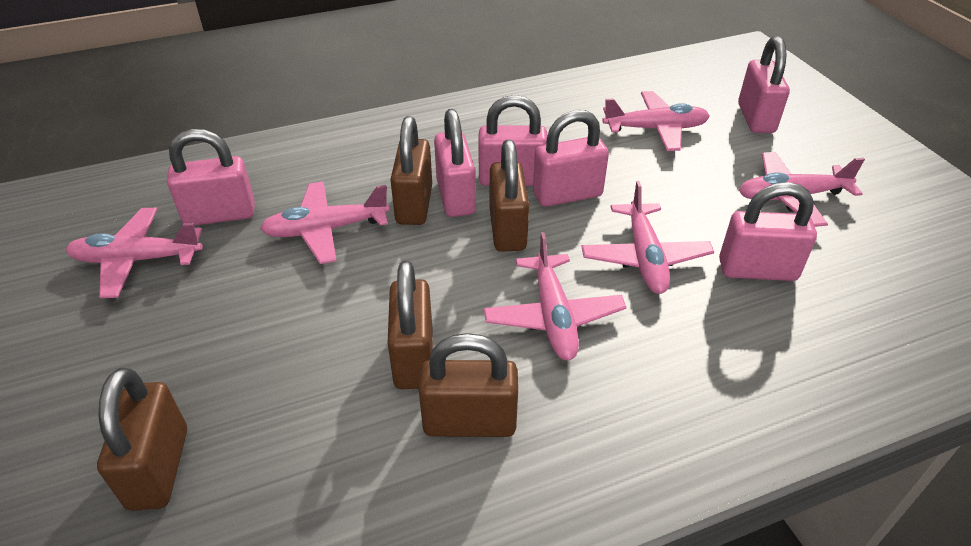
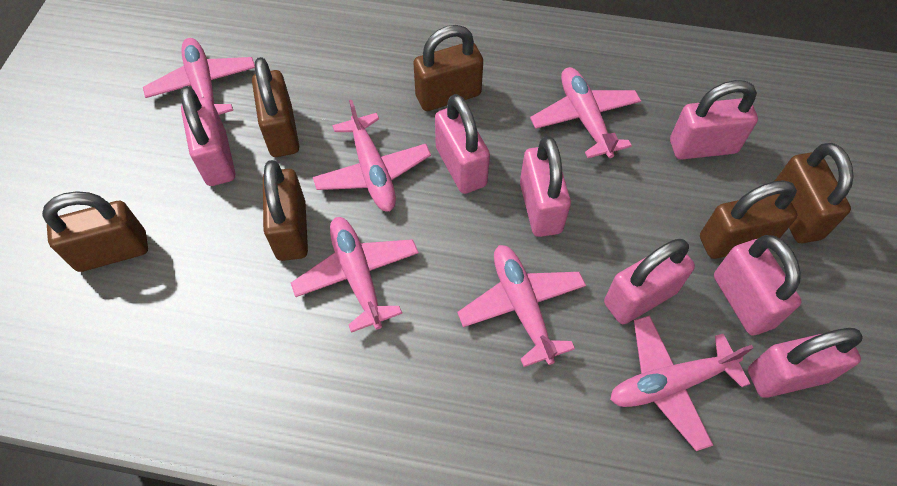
brown padlock: 5 -> 6
pink padlock: 6 -> 7

